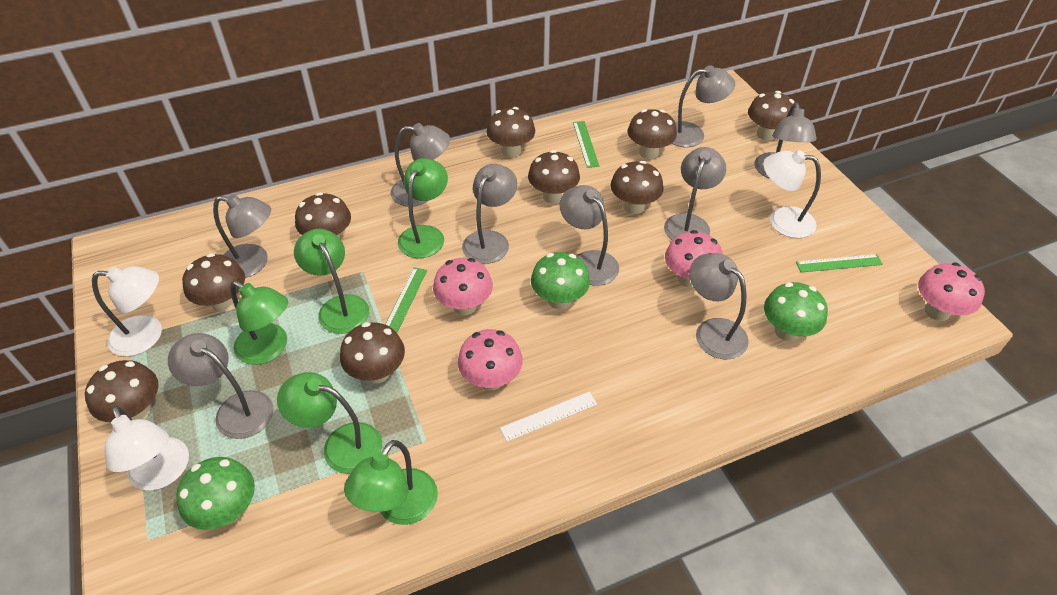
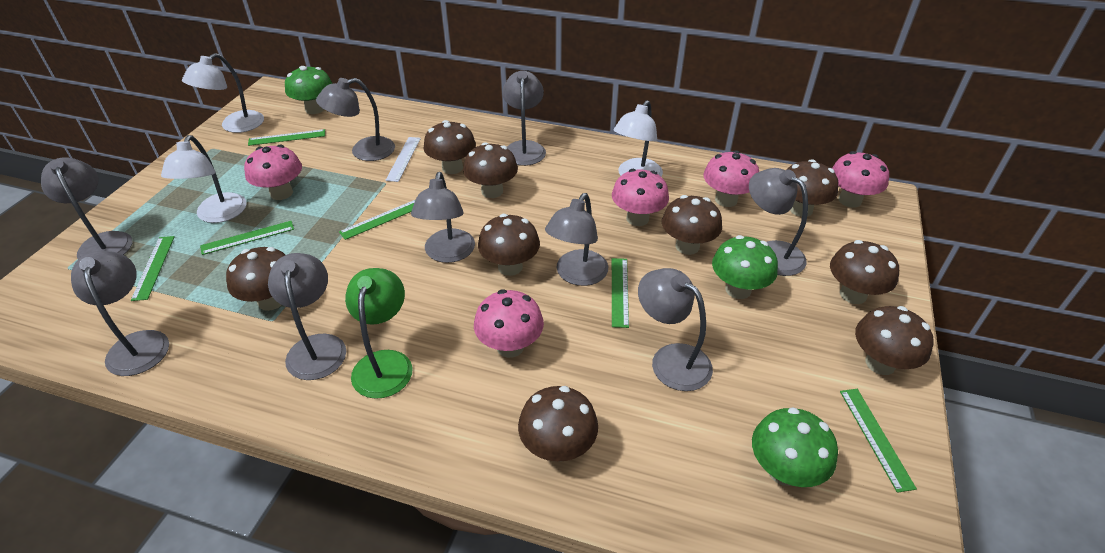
green lamp: 5 -> 1
green ruler: 3 -> 6
pink mushroom: 4 -> 5

